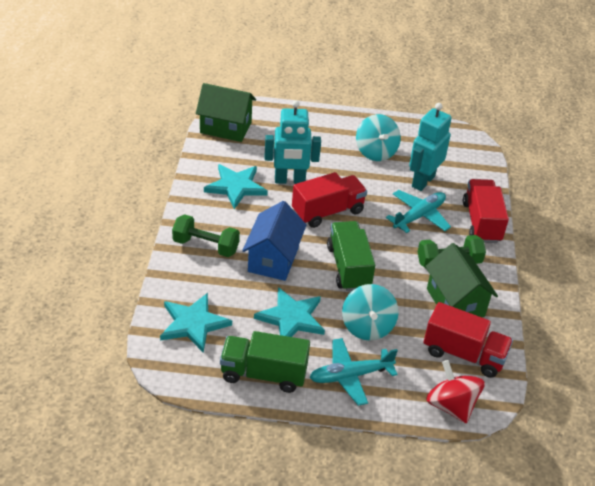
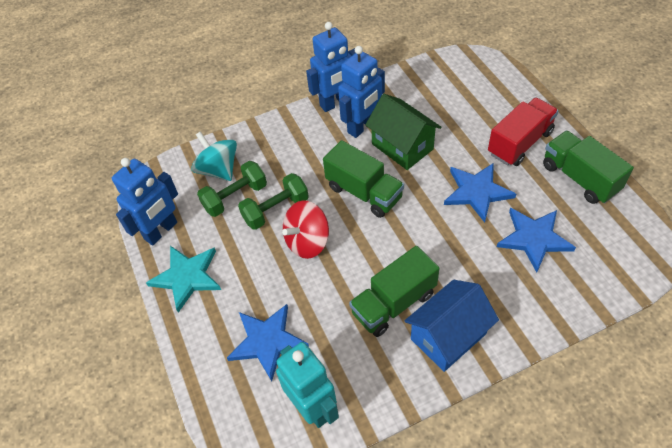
blue robot: 0 -> 3
blue star: 0 -> 3
green house: 2 -> 1
green truck: 2 -> 3
red truck: 3 -> 1
turquoise plane: 2 -> 0
turquoise robot: 2 -> 1
turquoise spinning top: 2 -> 1
turquoise star: 3 -> 1

